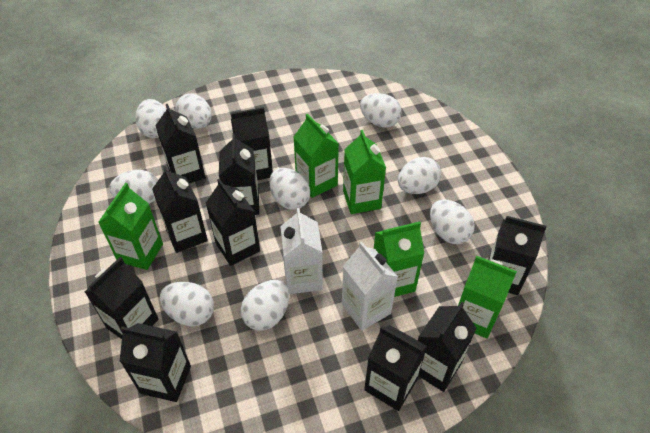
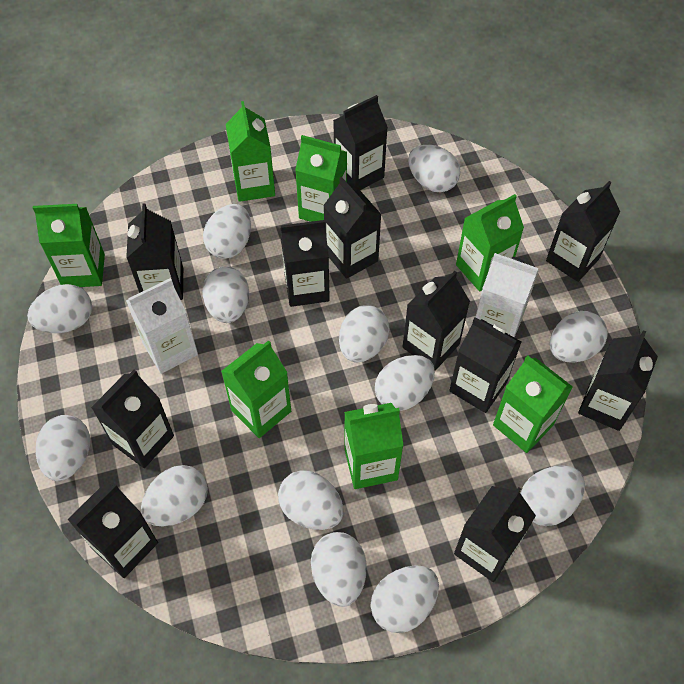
black carton: 10 -> 11
green carton: 5 -> 7
white egg: 9 -> 13

